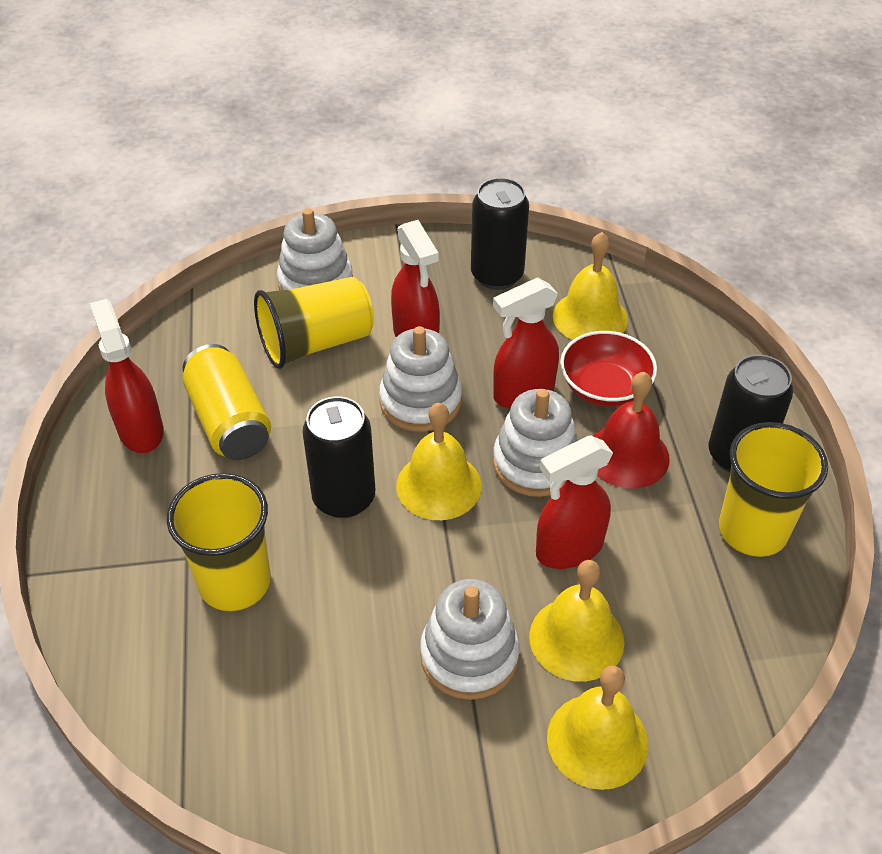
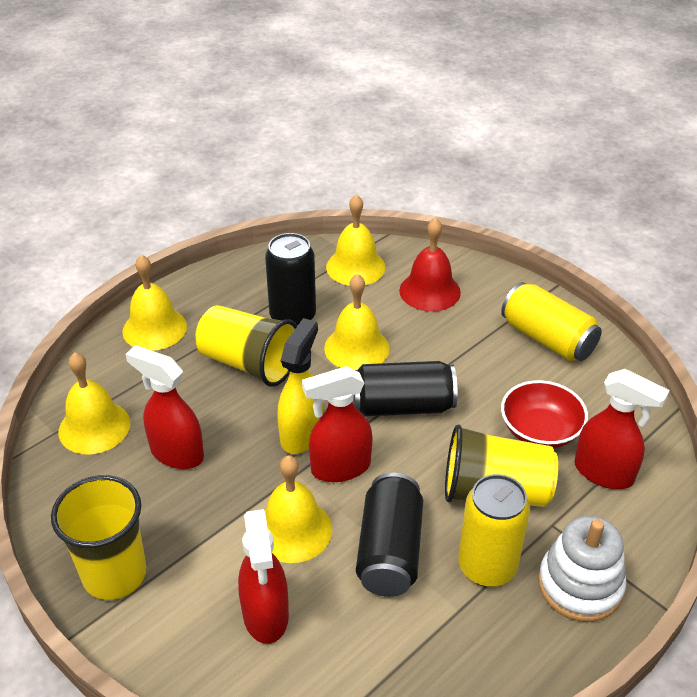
white stacking toy: 4 -> 1
yellow bell: 4 -> 5
yellow can: 1 -> 2
yellow spray bottle: 0 -> 1

